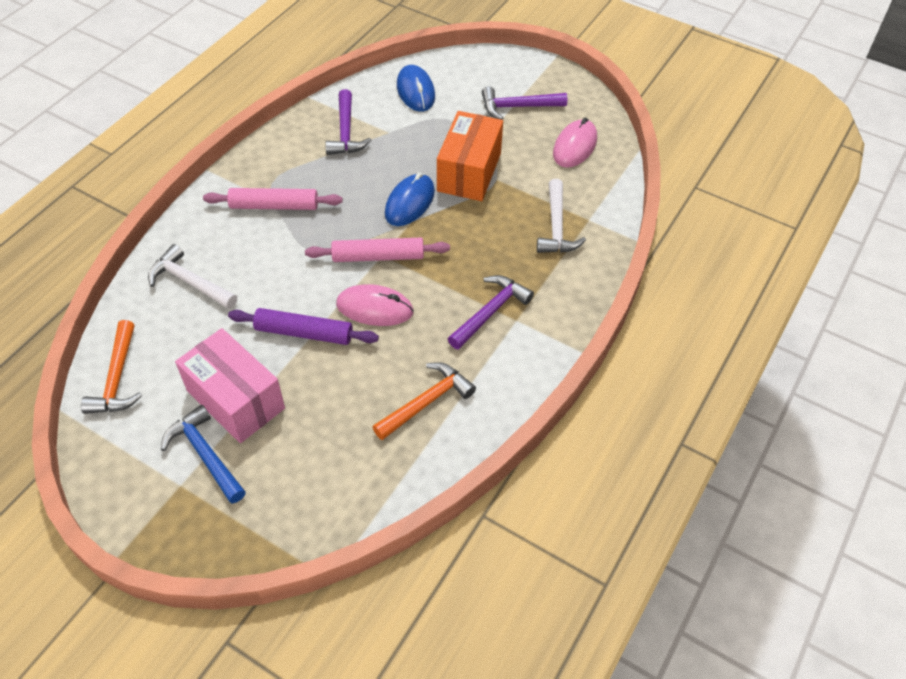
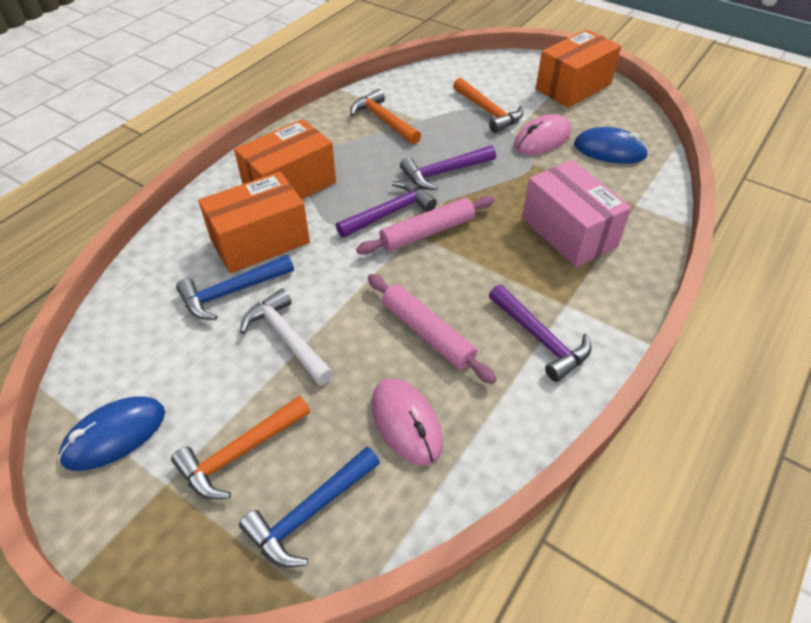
blue hammer: 1 -> 2
orange box: 1 -> 3
orange hammer: 2 -> 3
purple rolling pin: 1 -> 0
white hammer: 2 -> 1

